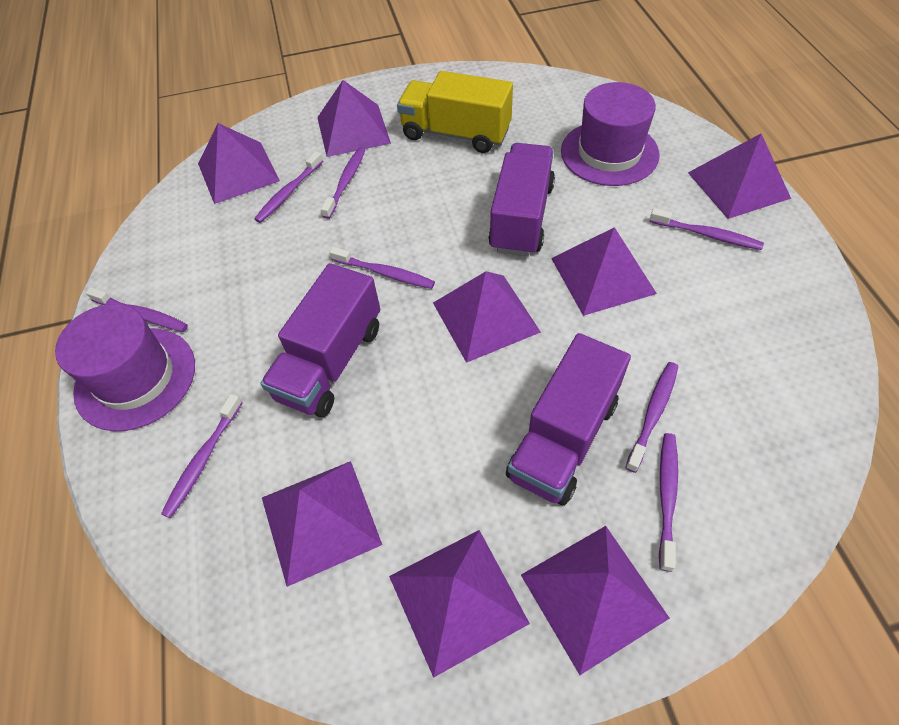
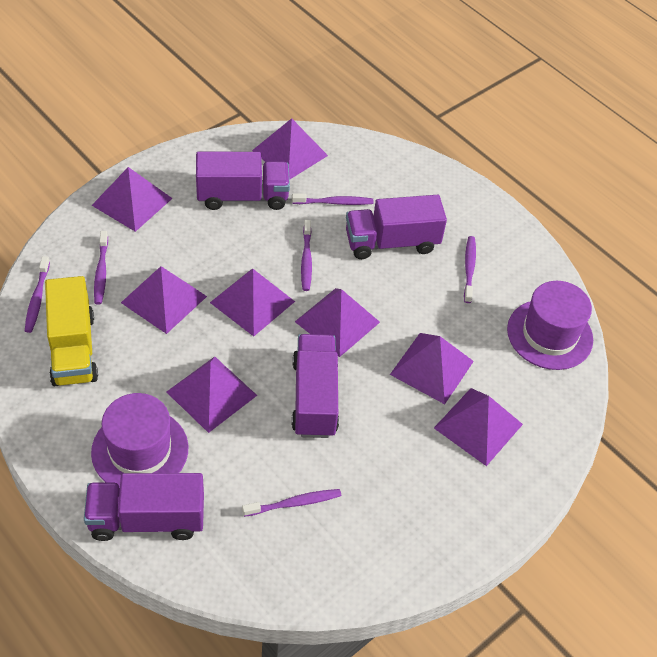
purple toothbrush: 8 -> 6
purple truck: 3 -> 4

